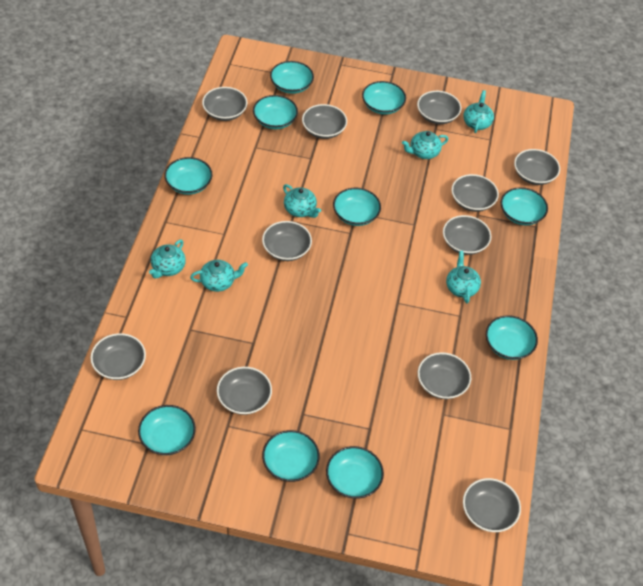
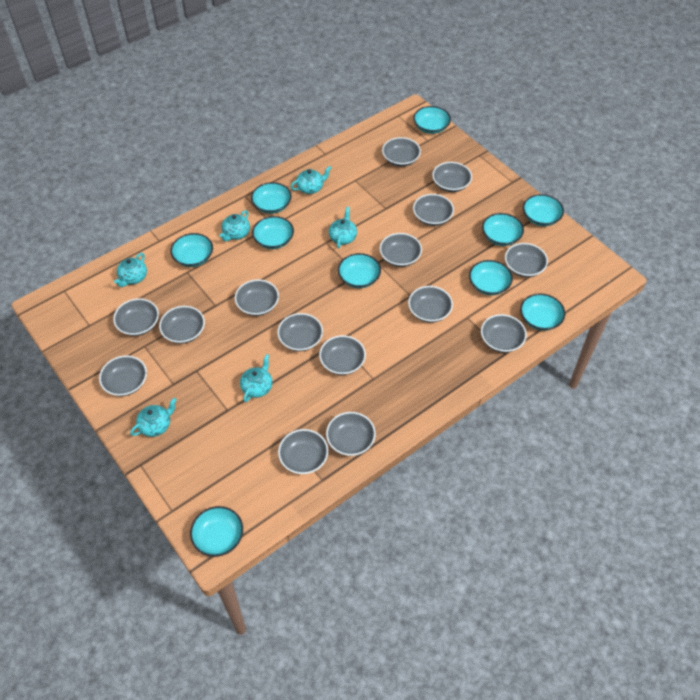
grey bowl: 11 -> 15

